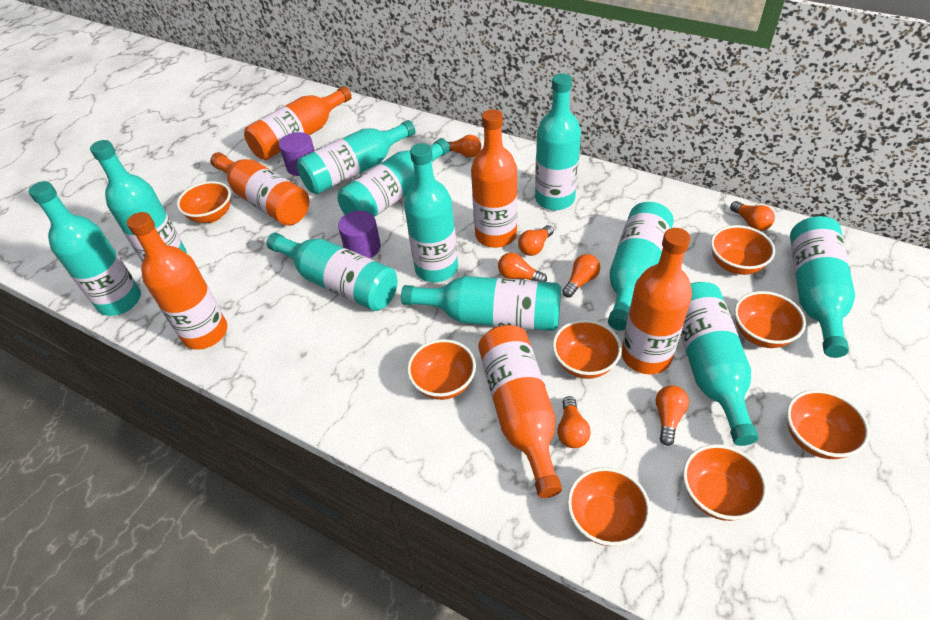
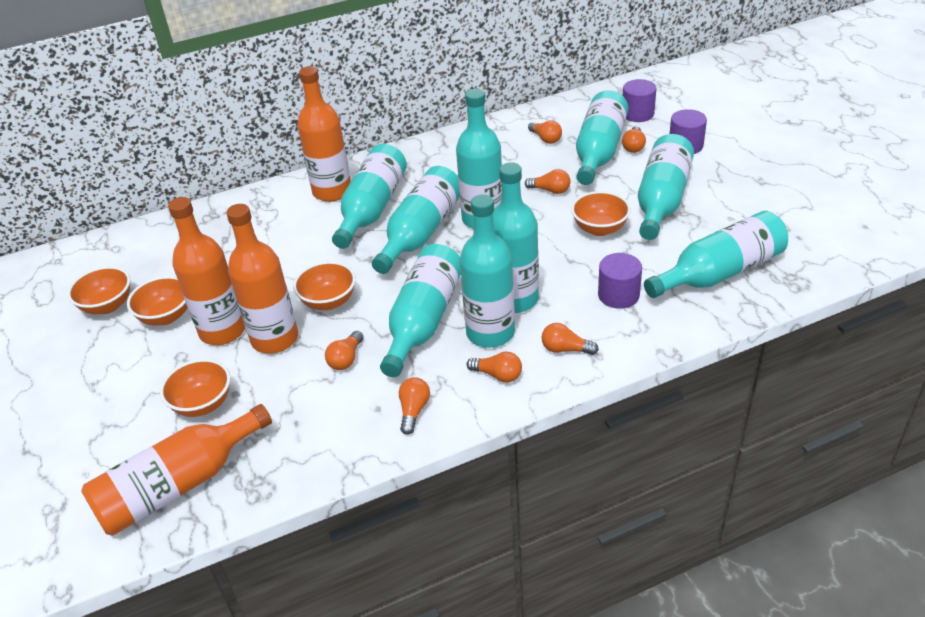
orange bottle: 6 -> 4
orange bowl: 8 -> 5
purple cylinder: 2 -> 3
turquoise bottle: 11 -> 9

